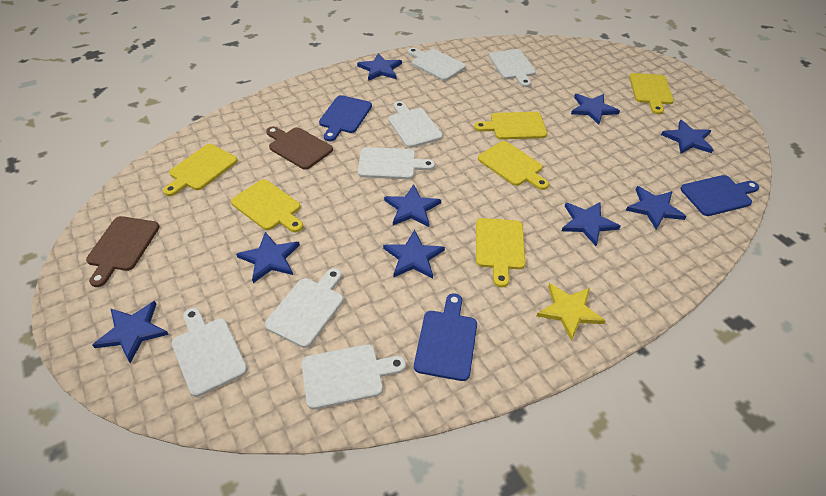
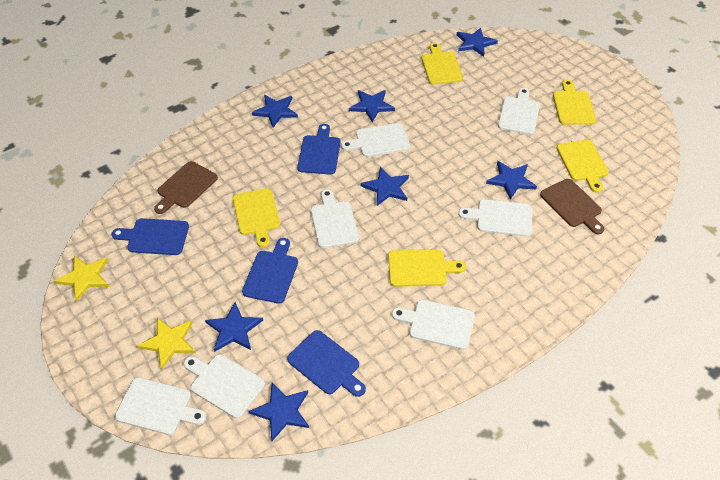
blue cutting board: 3 -> 4
blue star: 9 -> 7
yellow cutting board: 6 -> 5
yellow star: 1 -> 2

